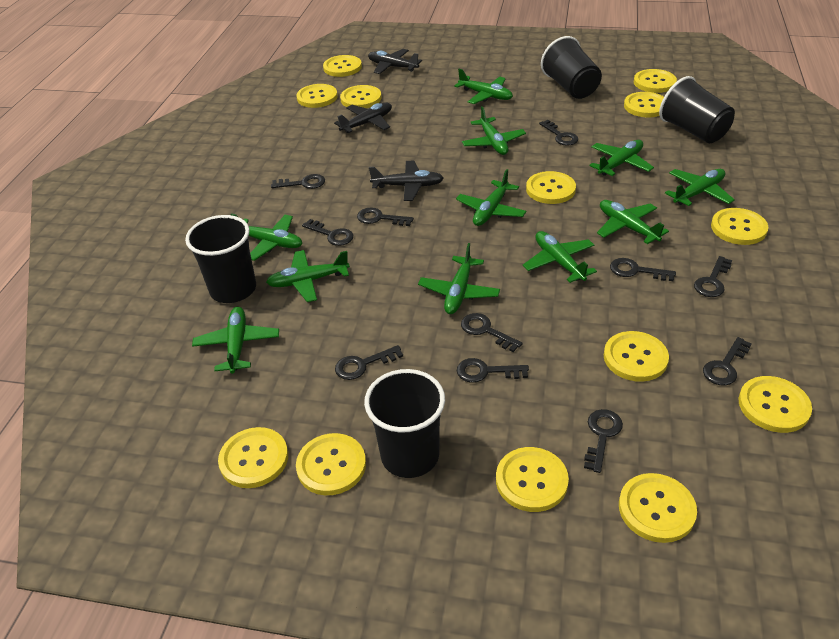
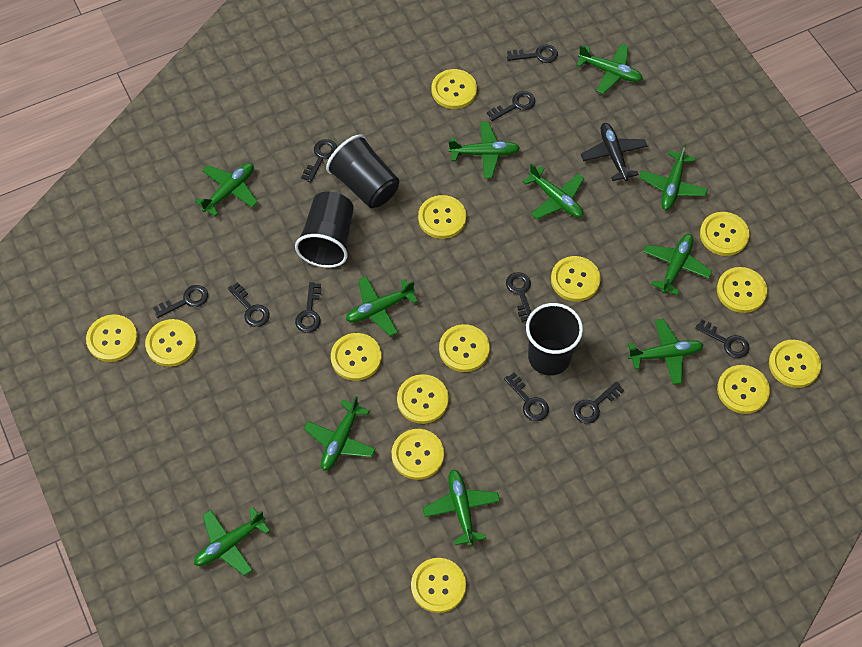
black cup: 4 -> 3
black key: 11 -> 10
black plane: 3 -> 1
yellow button: 13 -> 14

